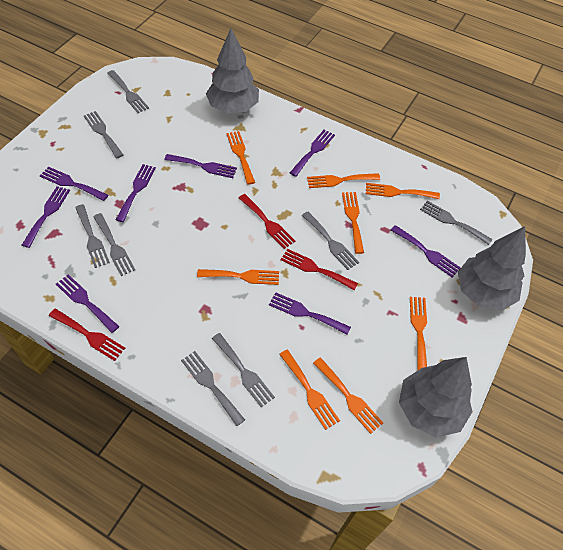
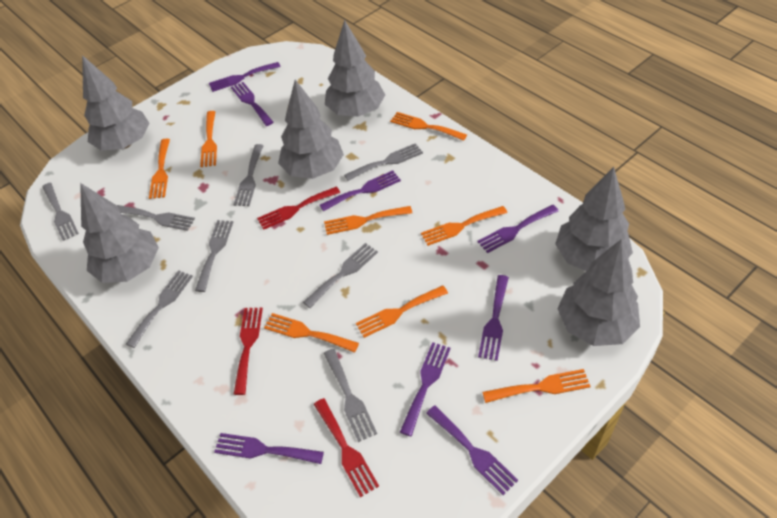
grey tree: 3 -> 6

